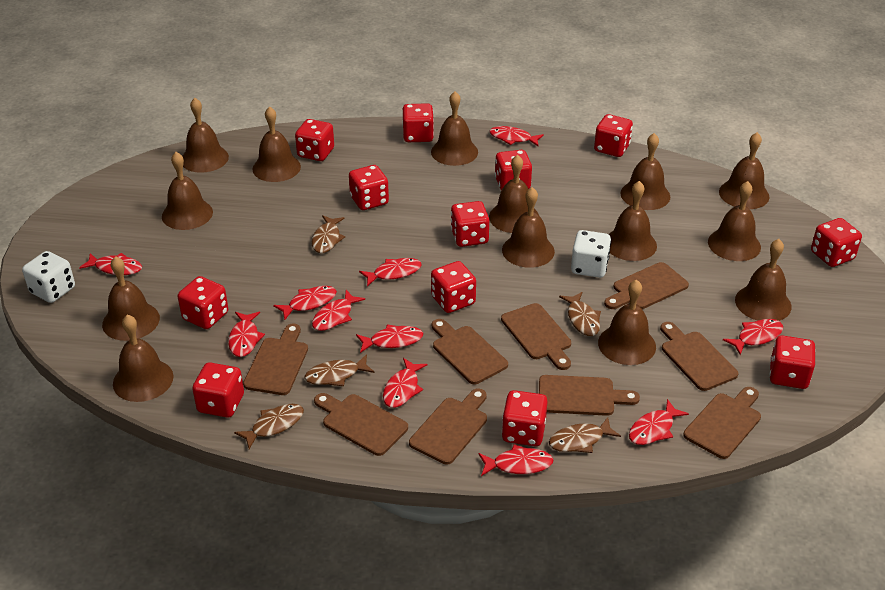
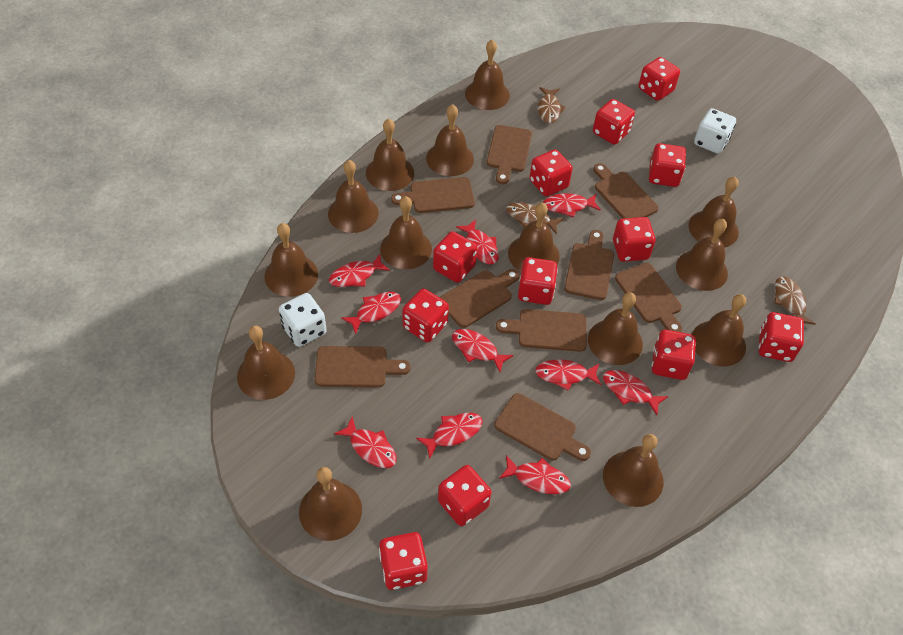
brown fish: 5 -> 3
red fish: 11 -> 10

